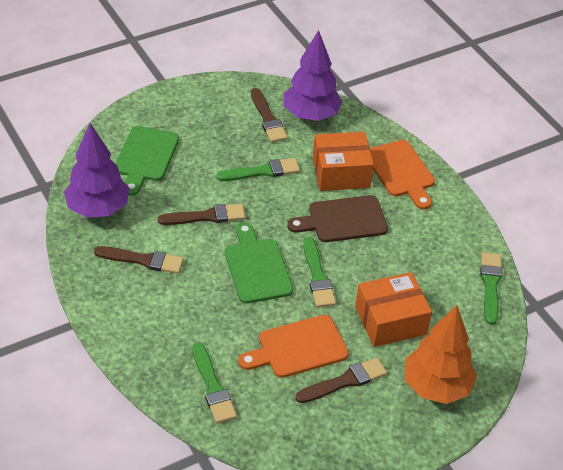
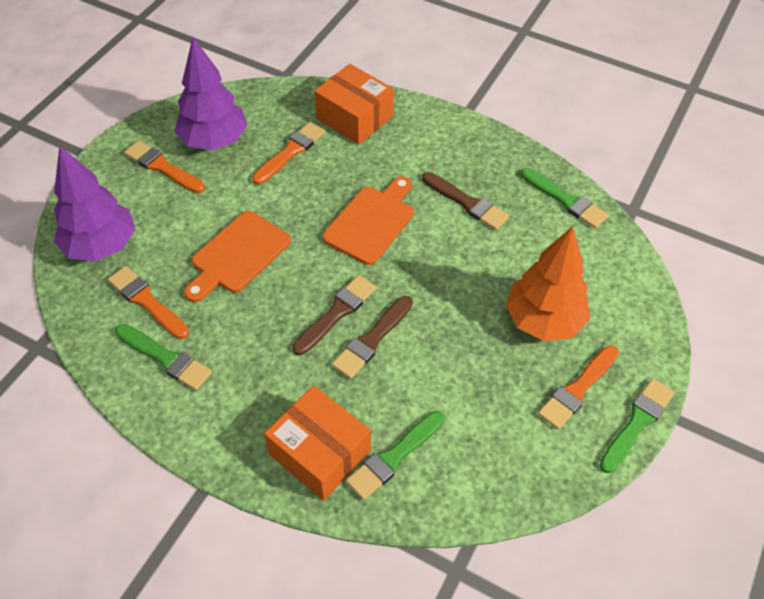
brown brush: 4 -> 3
brown cutting board: 1 -> 0
green cutting board: 2 -> 0
orange brush: 0 -> 4

